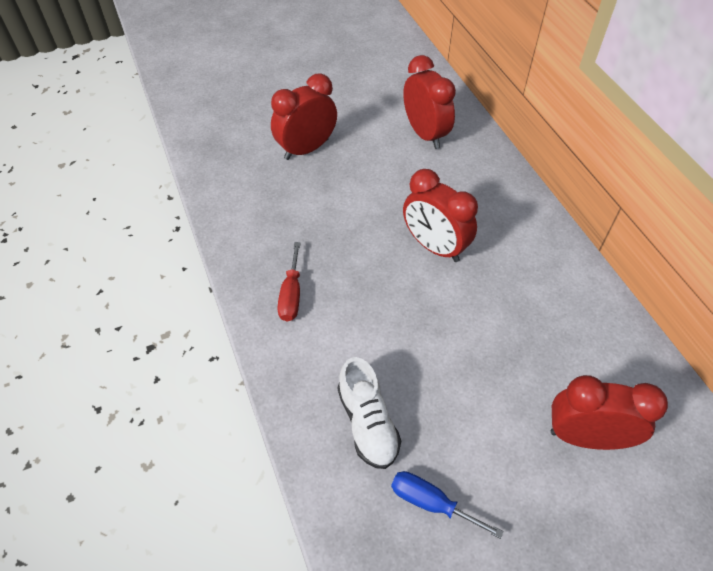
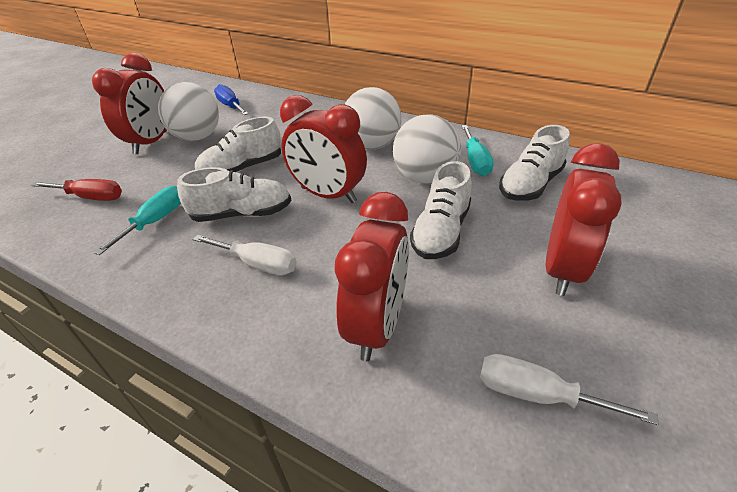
turquoise screwdriver: 0 -> 2
white ball: 0 -> 3
white screwdriver: 0 -> 2
white shoe: 1 -> 4

